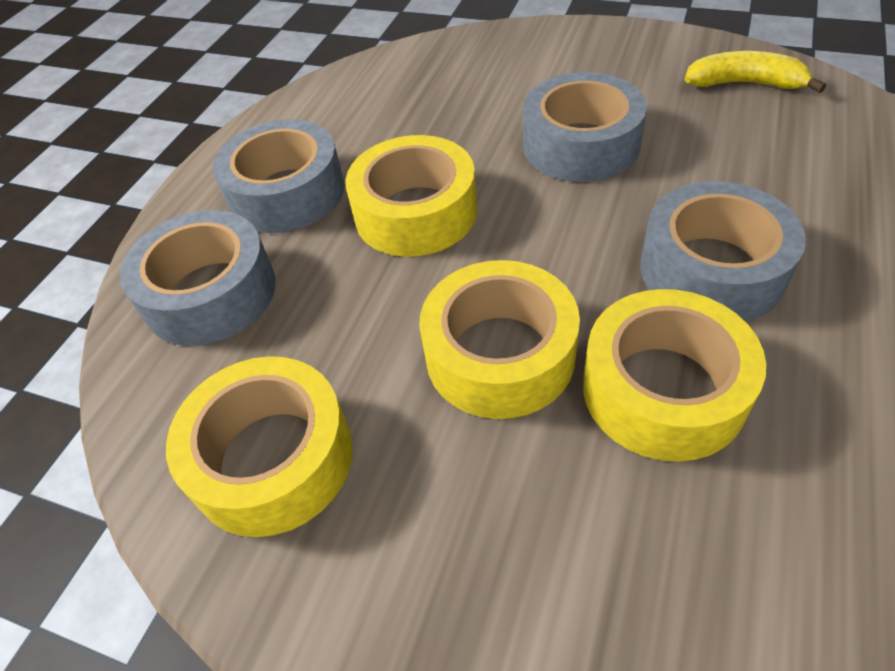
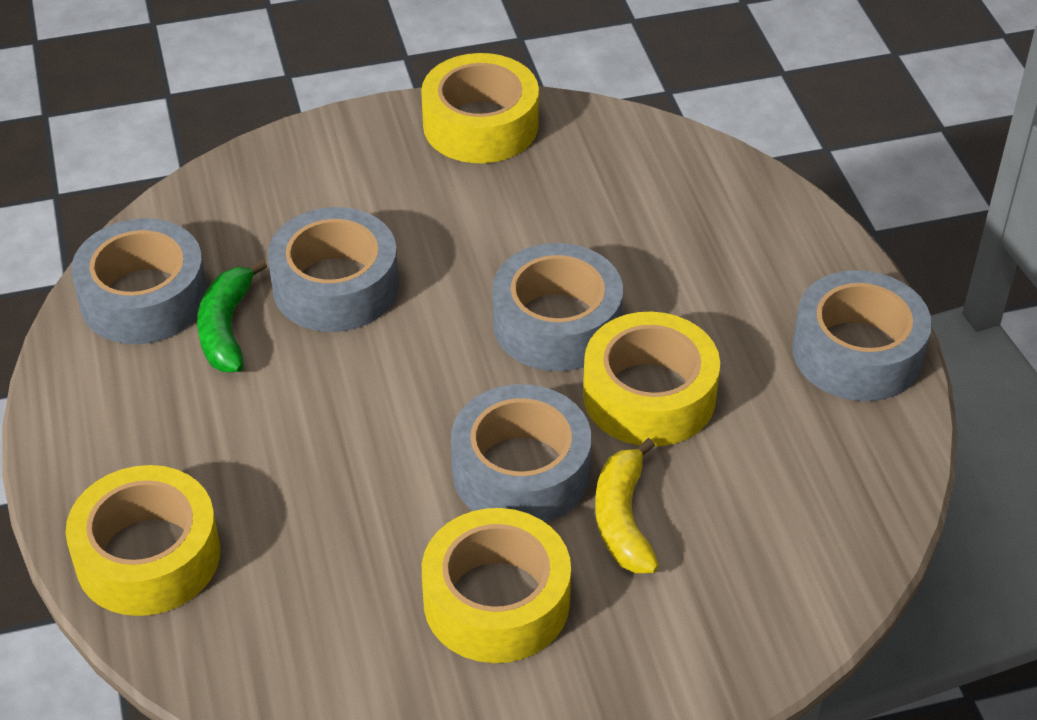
green banana: 0 -> 1
grey tape: 4 -> 5

